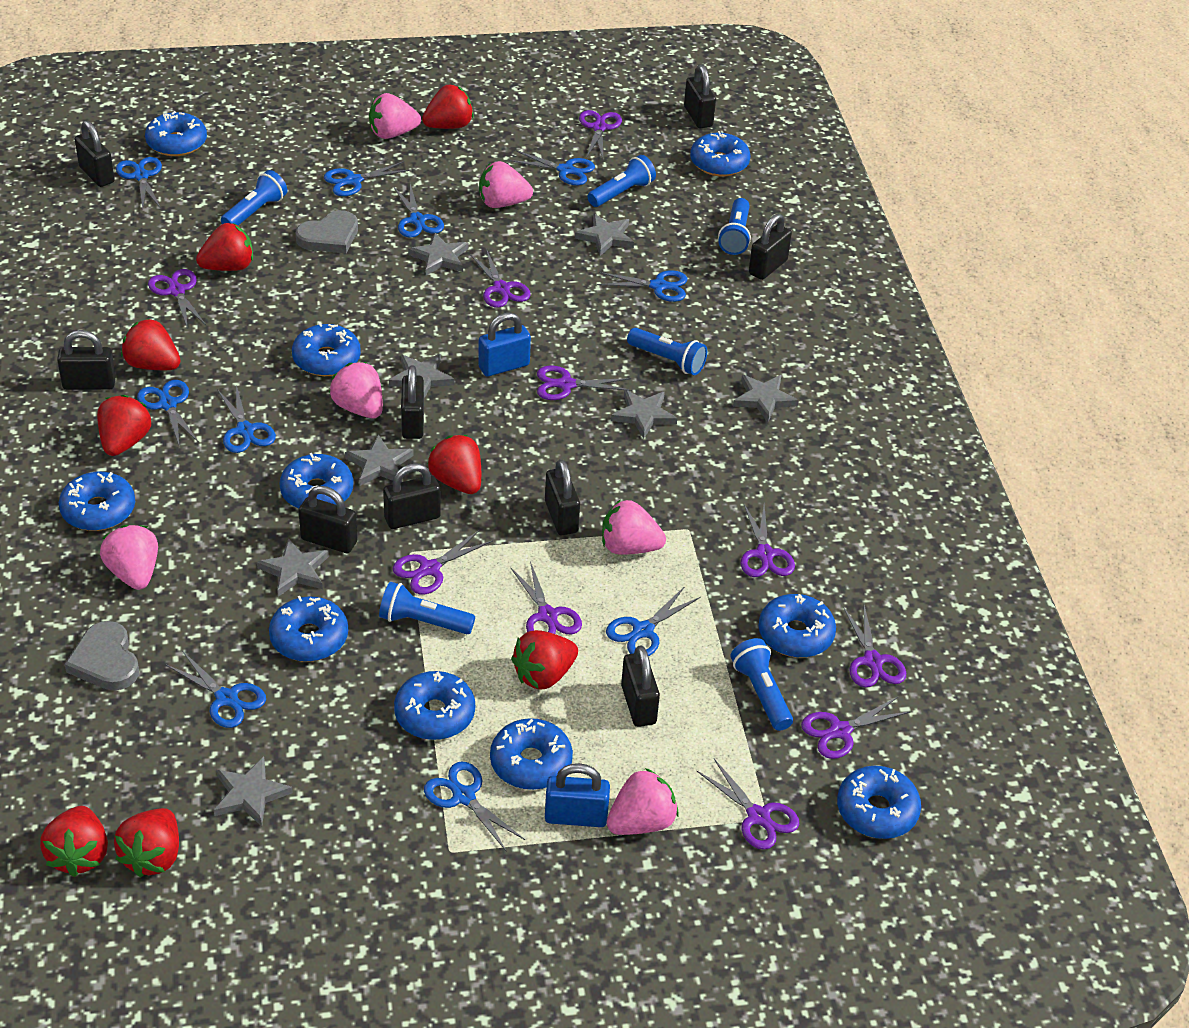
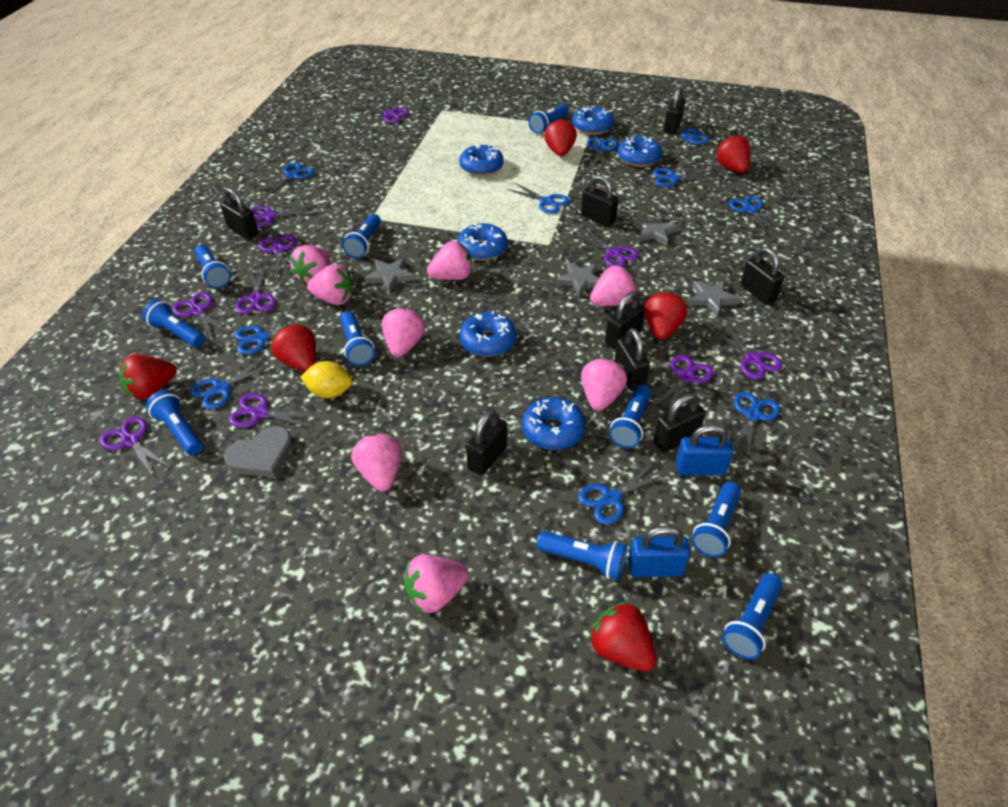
black padlock: 9 -> 8
blue donut: 10 -> 6
blue flashlight: 6 -> 10
grey heart: 2 -> 1
grey star: 8 -> 4
pink strawberry: 6 -> 8
red strawberry: 8 -> 6
yellow lemon: 0 -> 1

